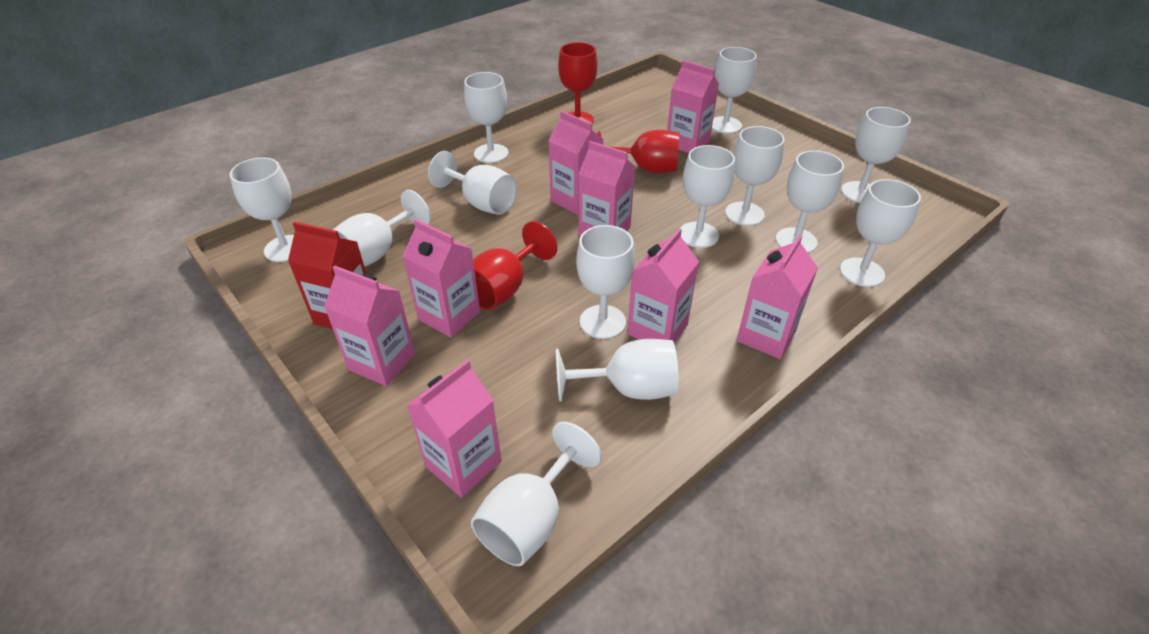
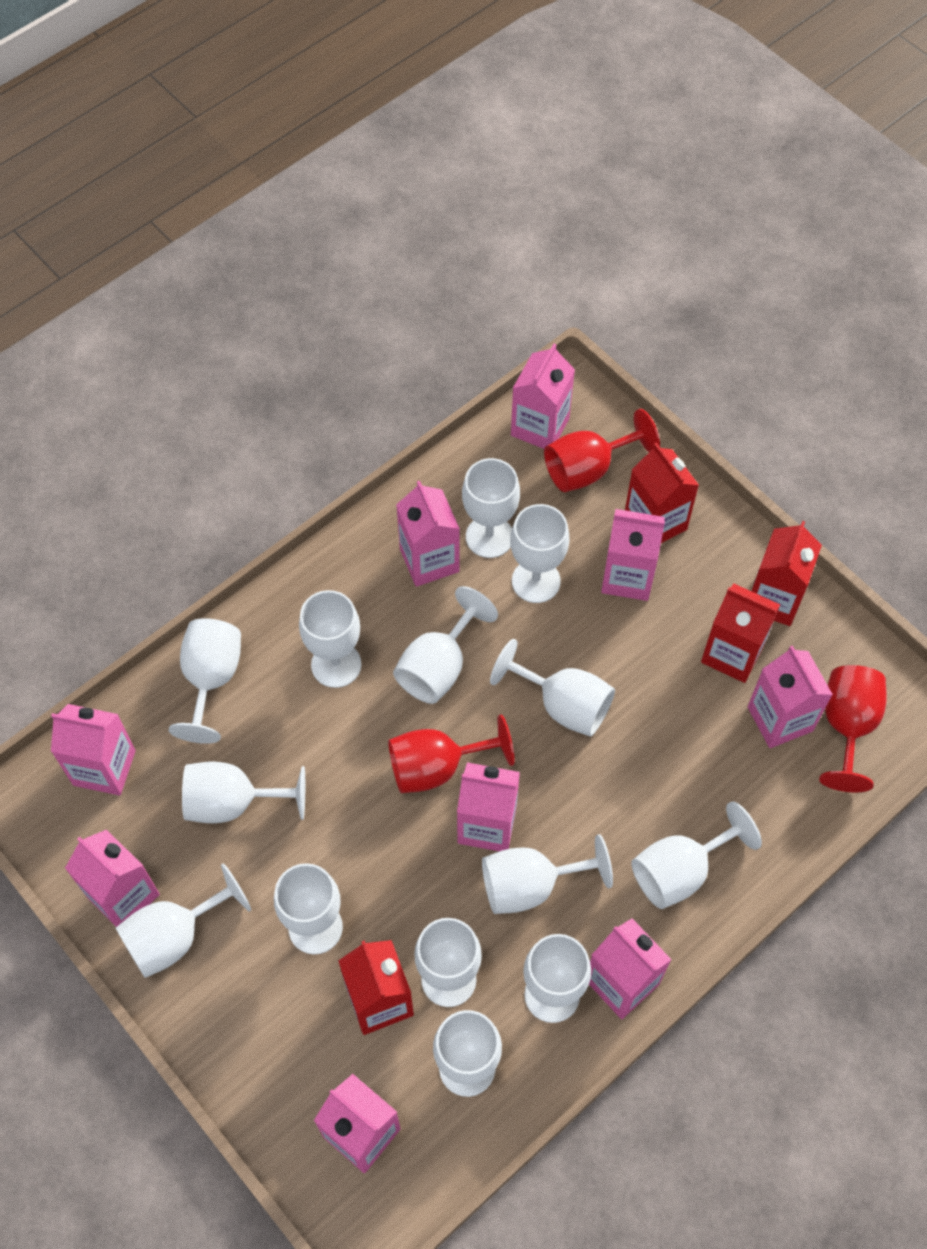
pink carton: 8 -> 9
red carton: 1 -> 4
white goblet: 13 -> 14

